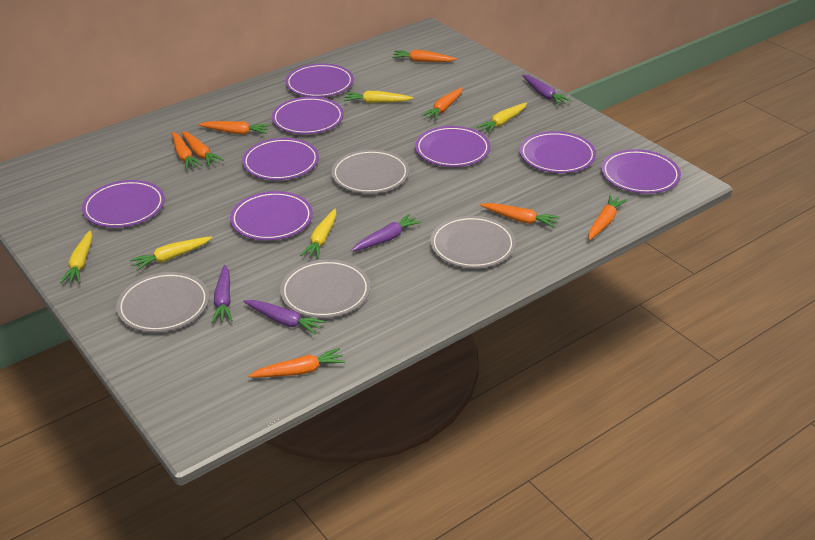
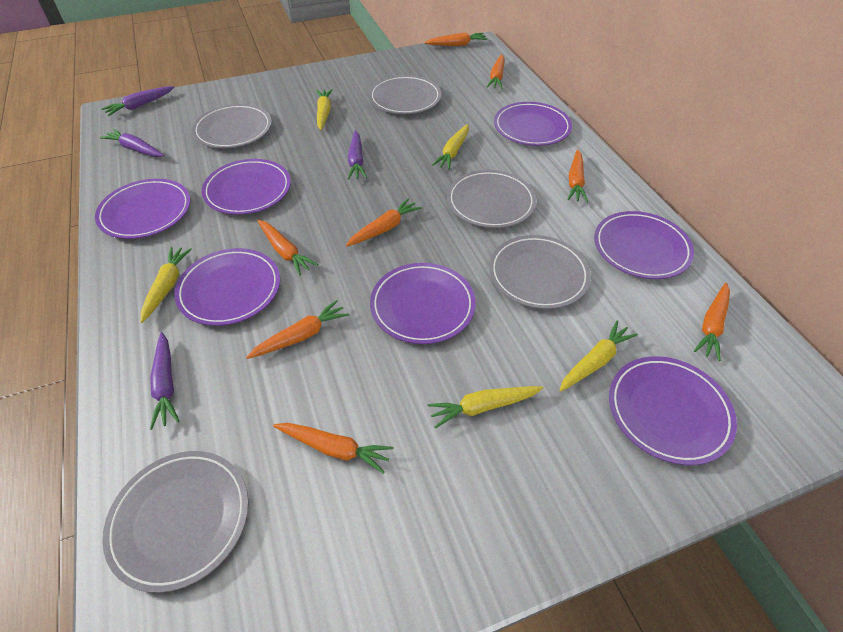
grey plate: 4 -> 5
purple plate: 8 -> 7

